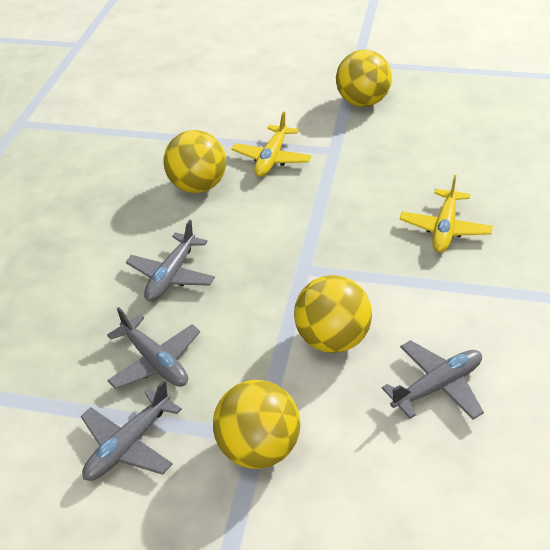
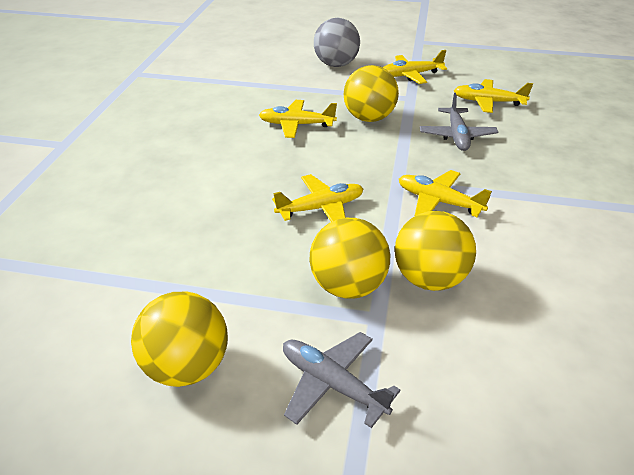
grey ball: 0 -> 1
grey plane: 4 -> 2
yellow plane: 2 -> 5

